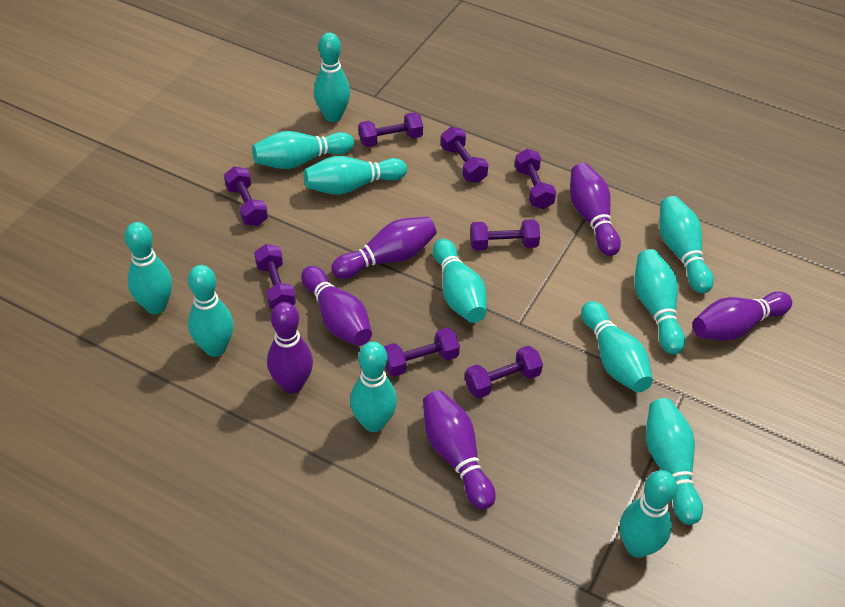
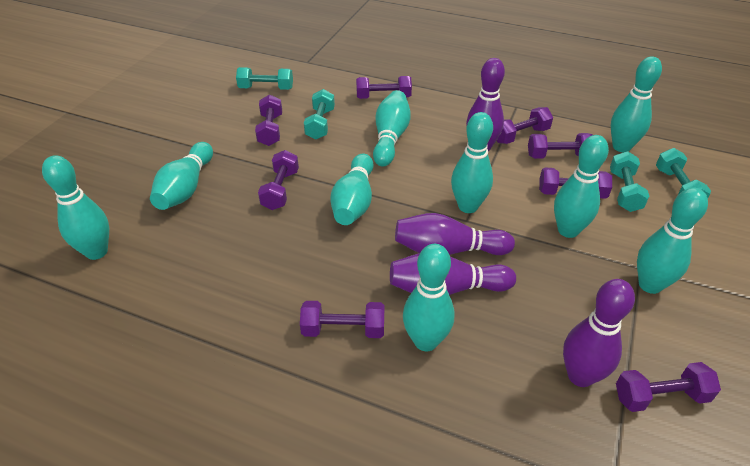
purple bowling pin: 6 -> 4
turquoise bowling pin: 12 -> 9
turquoise dumbbell: 0 -> 4

